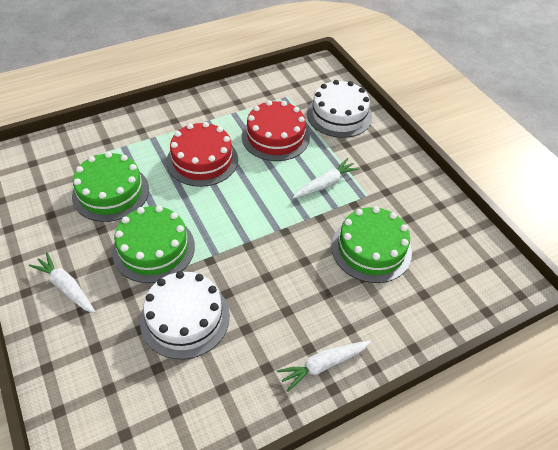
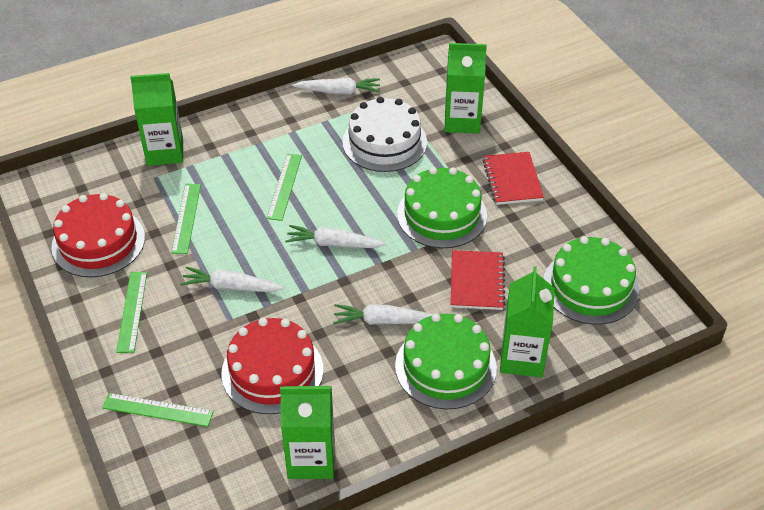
green carton: 0 -> 4
green ruler: 0 -> 4
red notebook: 0 -> 2
white cake: 2 -> 1
white carrot: 3 -> 4

